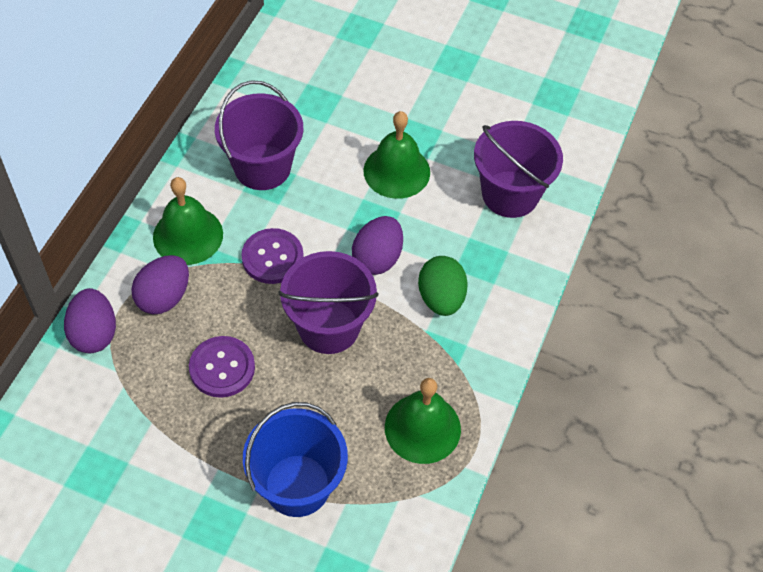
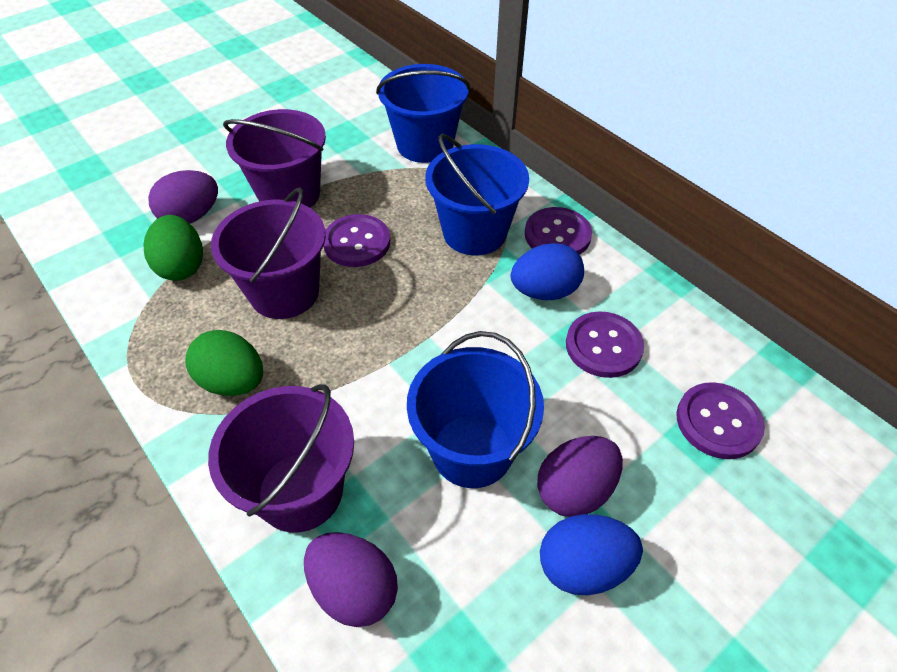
blue bucket: 1 -> 3
blue egg: 0 -> 2
green bell: 3 -> 0
green egg: 1 -> 2
purple button: 2 -> 4

